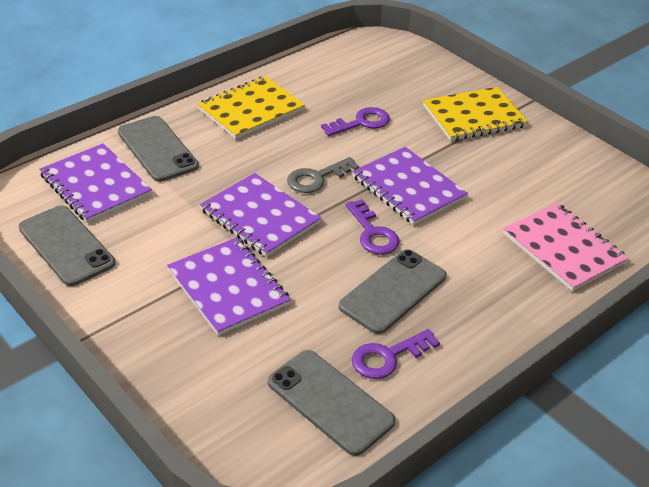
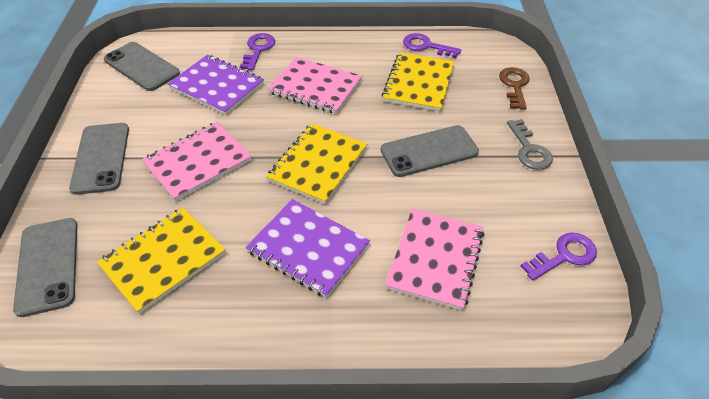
brown key: 0 -> 1
pink notebook: 1 -> 3
purple notebook: 4 -> 2
yellow notebook: 2 -> 3

